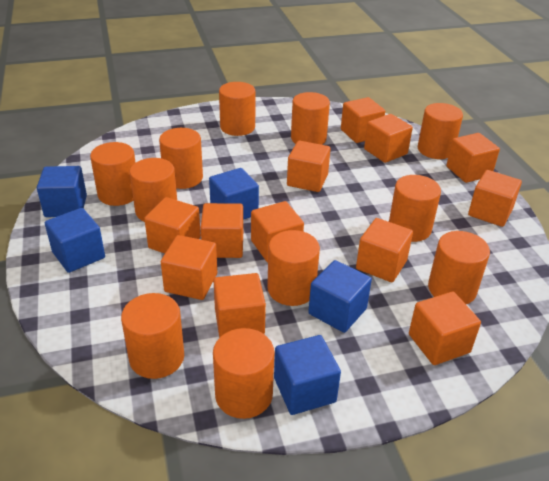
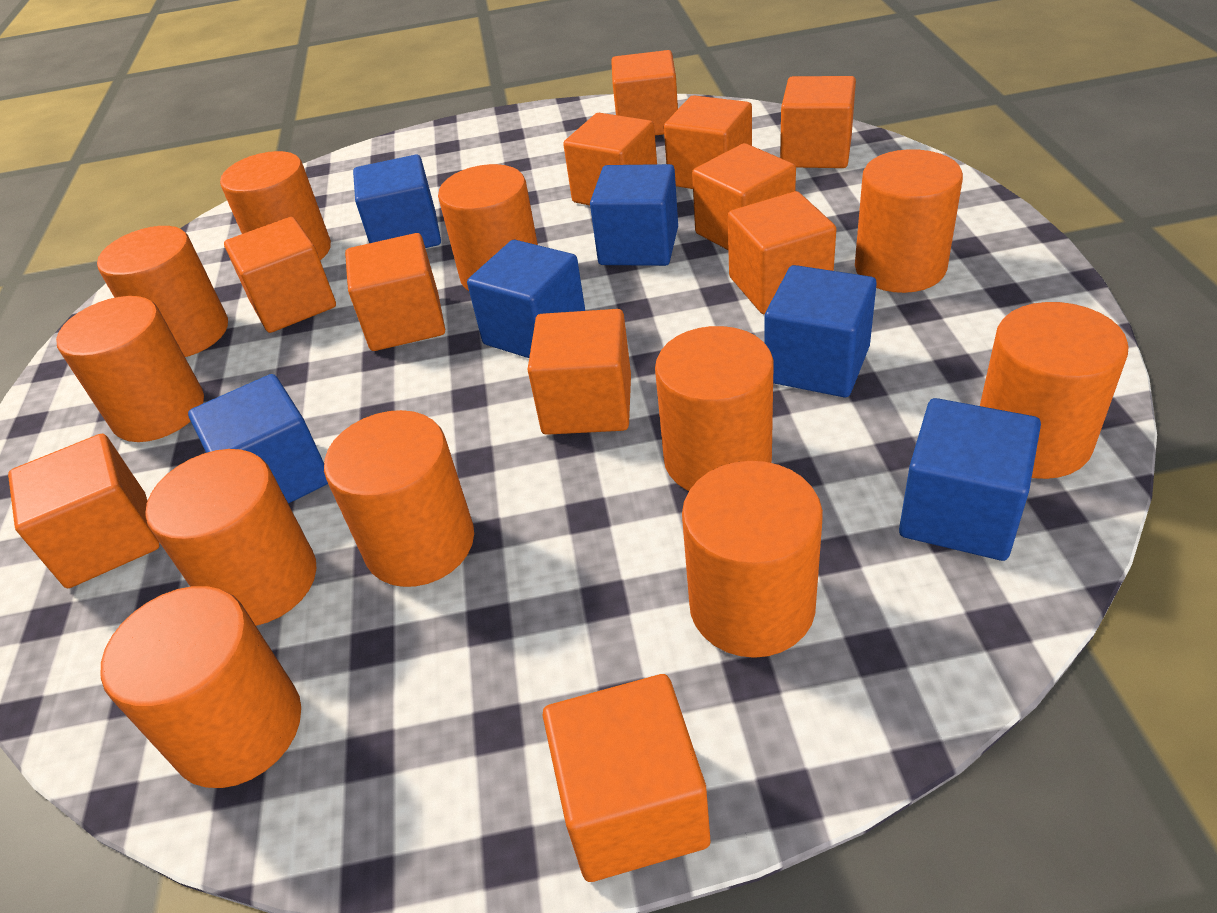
blue cube: 5 -> 6
orange cube: 12 -> 11

